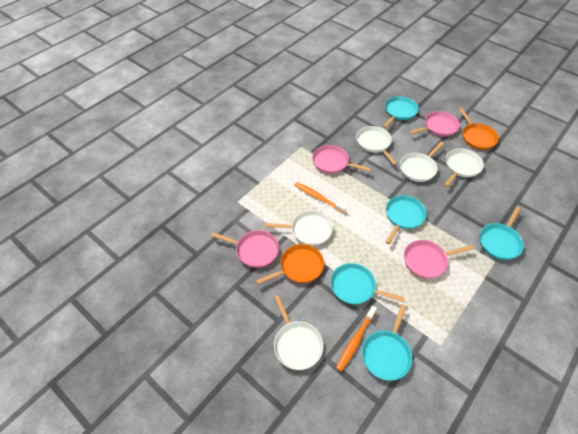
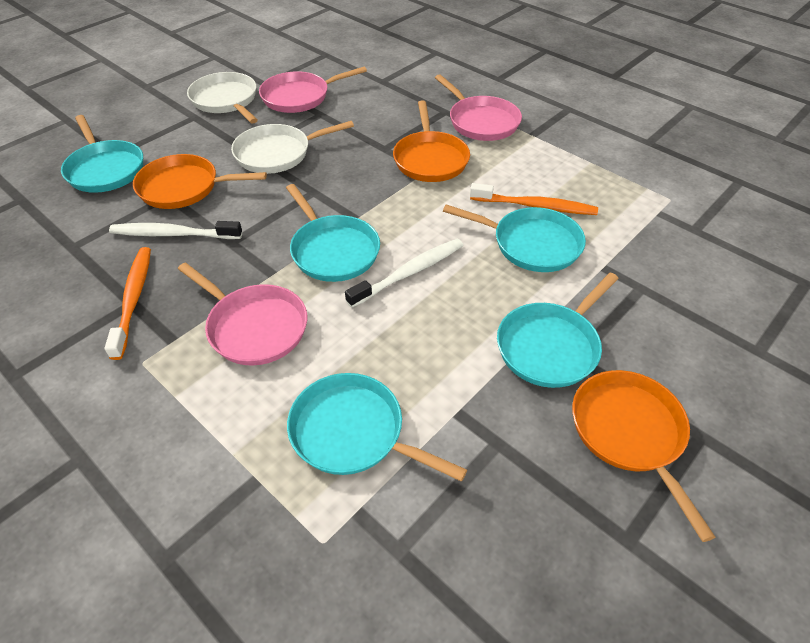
orange pan: 2 -> 3
pink pan: 4 -> 3
white pan: 5 -> 2
white toothbrush: 0 -> 2

